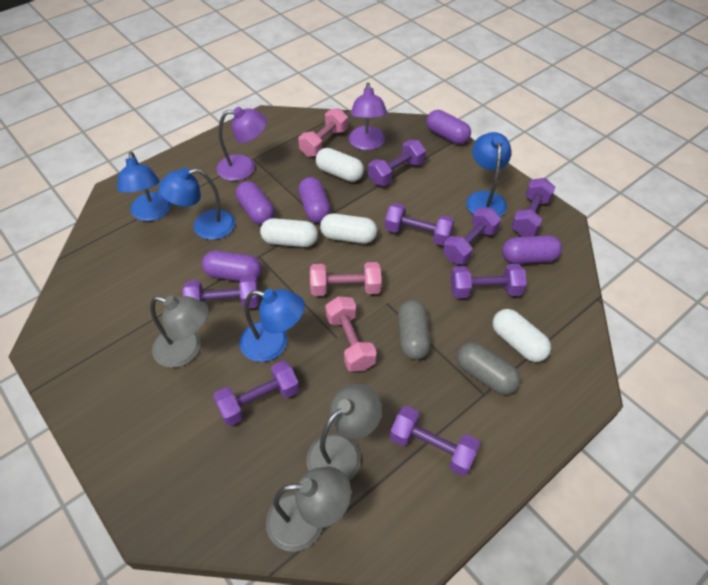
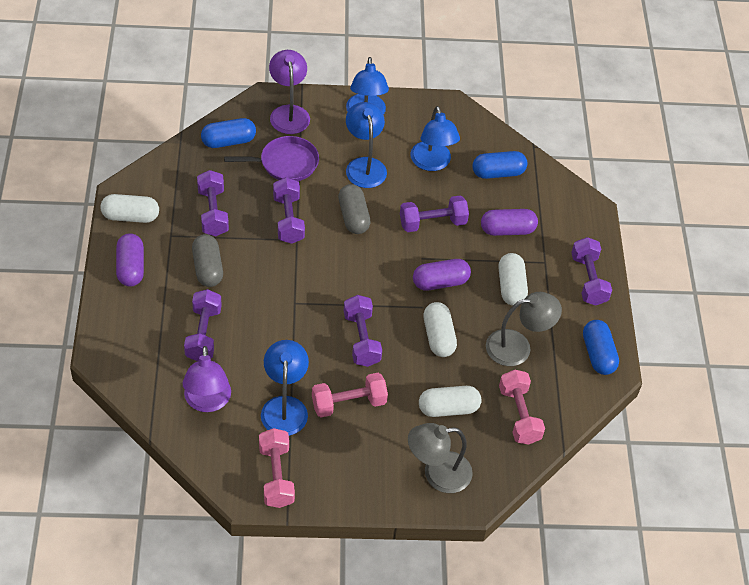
blue capsule: 0 -> 3
grey lamp: 3 -> 2
purple capsule: 5 -> 3
purple dumbbell: 8 -> 6
purple pan: 0 -> 1

